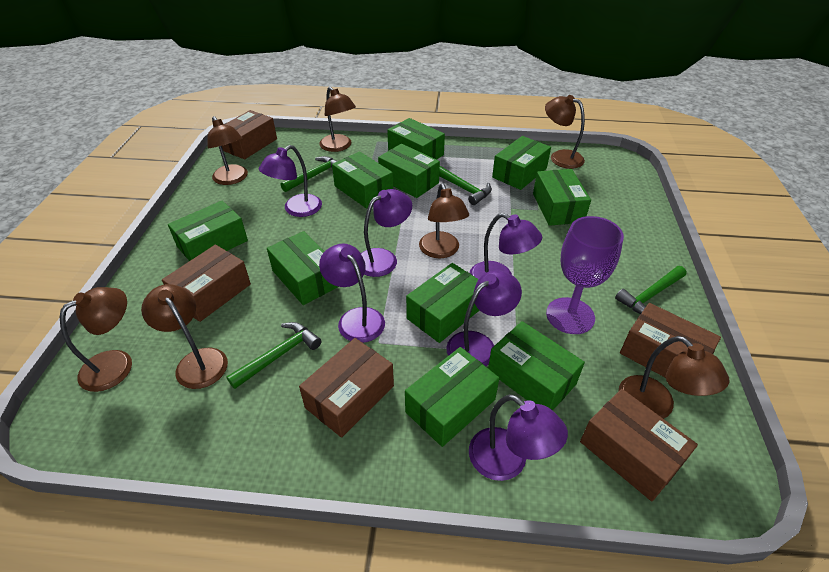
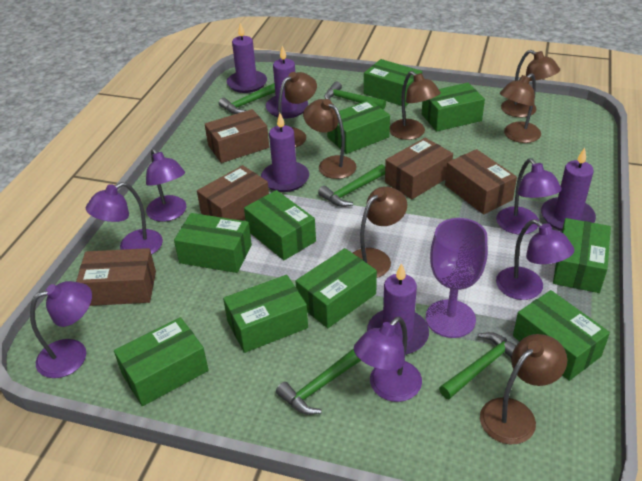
green hammer: 4 -> 5
purple candle: 0 -> 5

